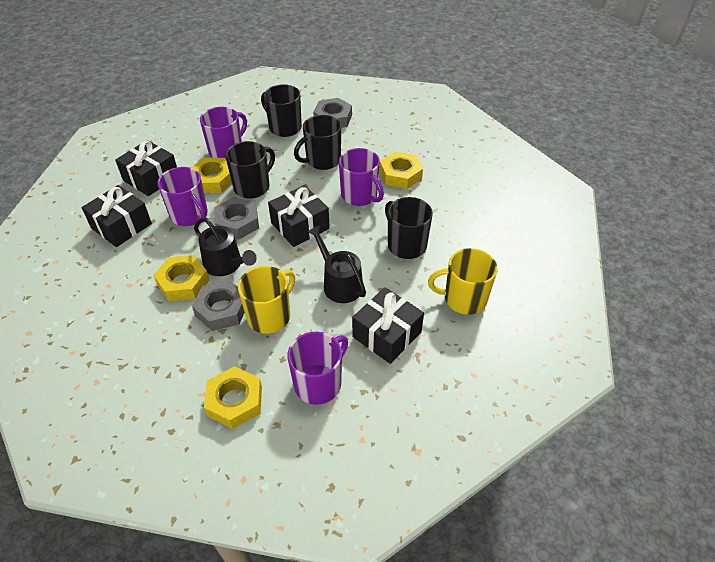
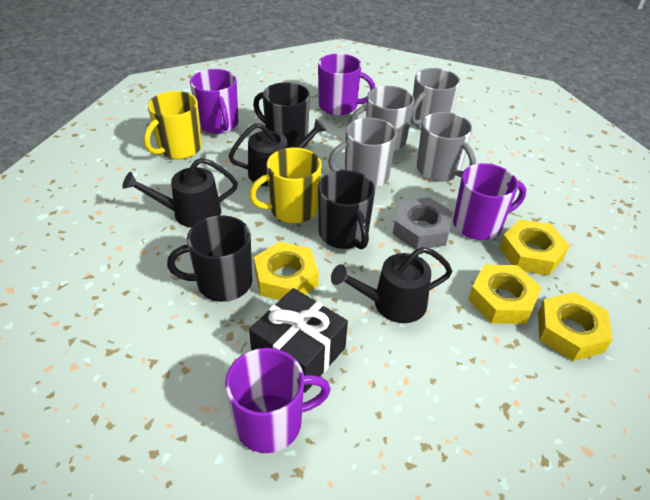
black gift: 4 -> 1
black mug: 4 -> 3
black watering can: 2 -> 3
grey mug: 0 -> 4
grey nut: 3 -> 1

